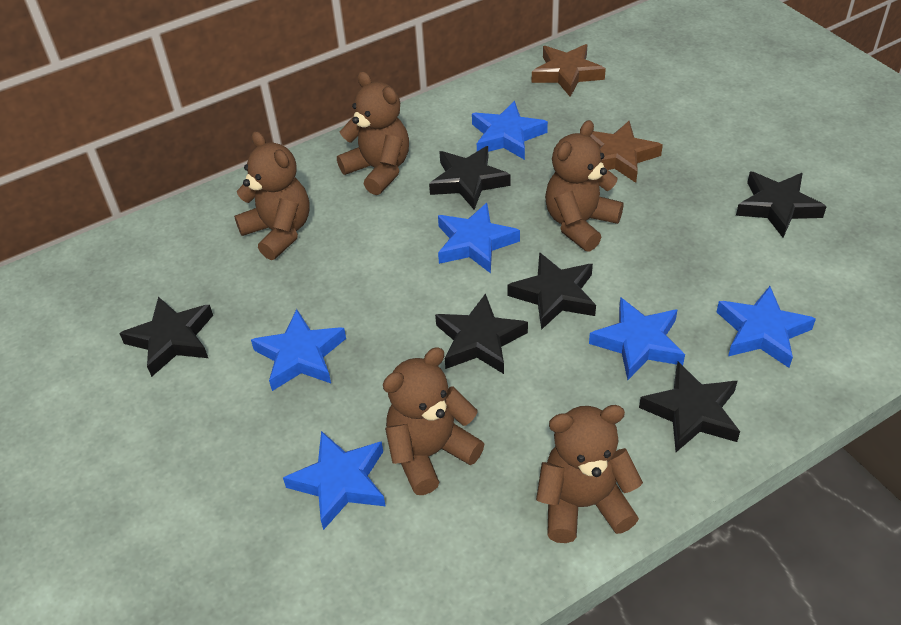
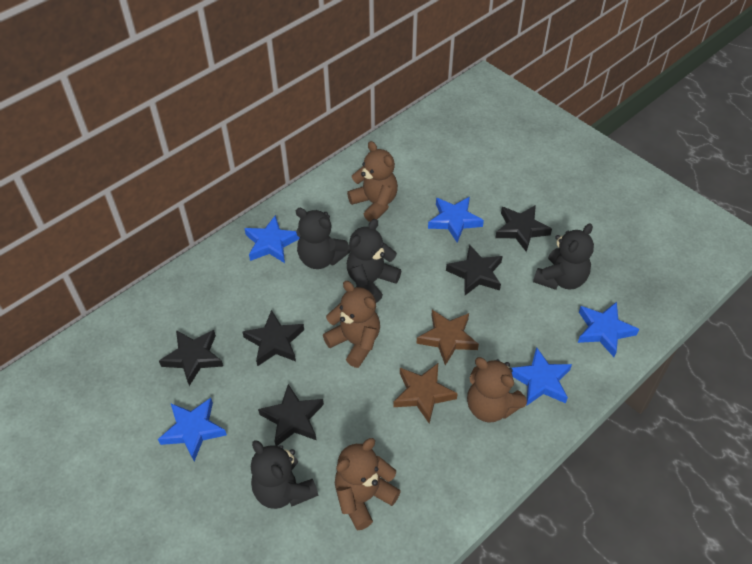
black star: 6 -> 5
black teddy bear: 0 -> 4
blue star: 6 -> 5
brown teddy bear: 5 -> 4

